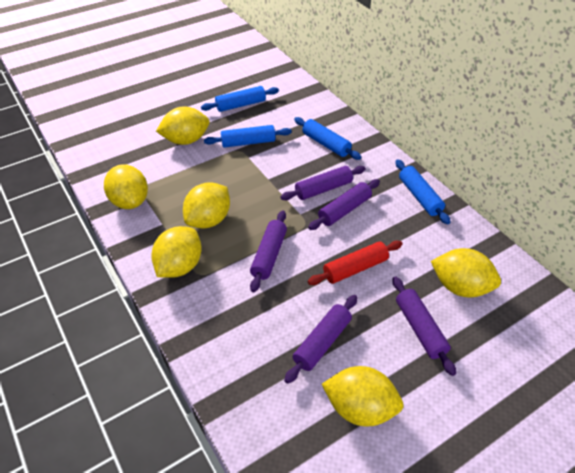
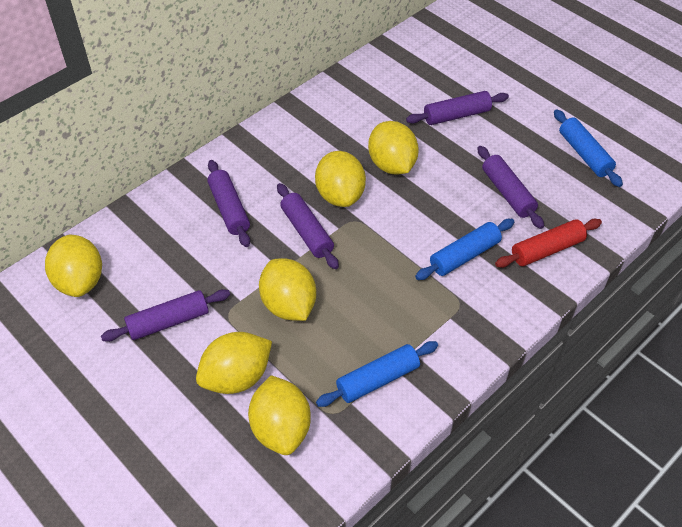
blue rolling pin: 4 -> 3

